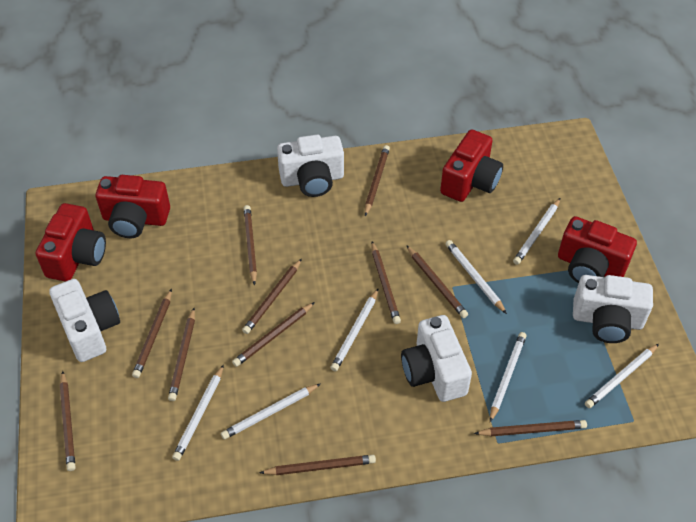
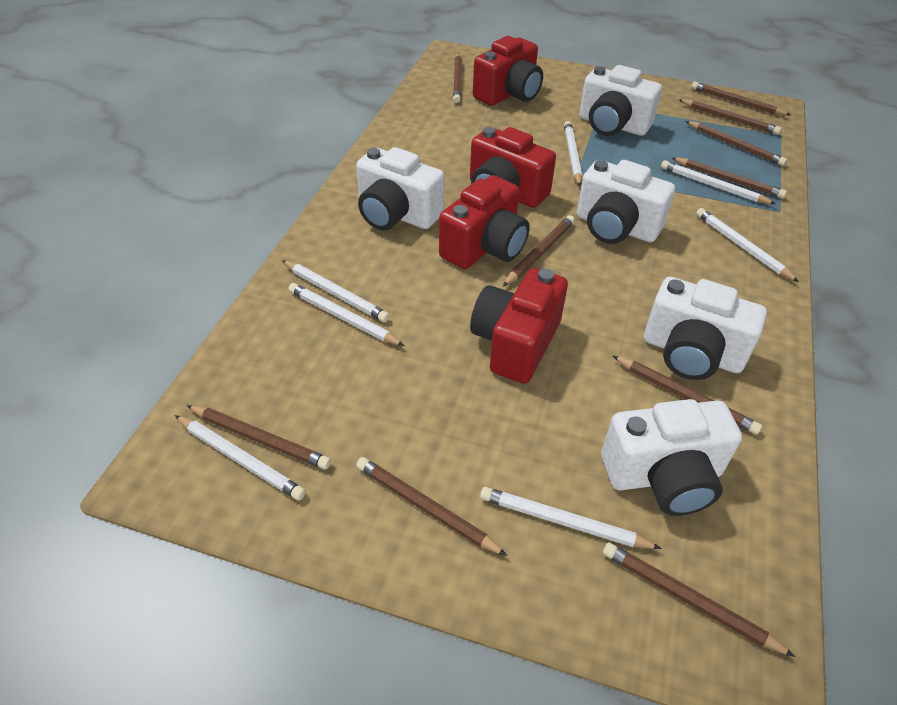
brown pencil: 11 -> 10
white camera: 4 -> 5

